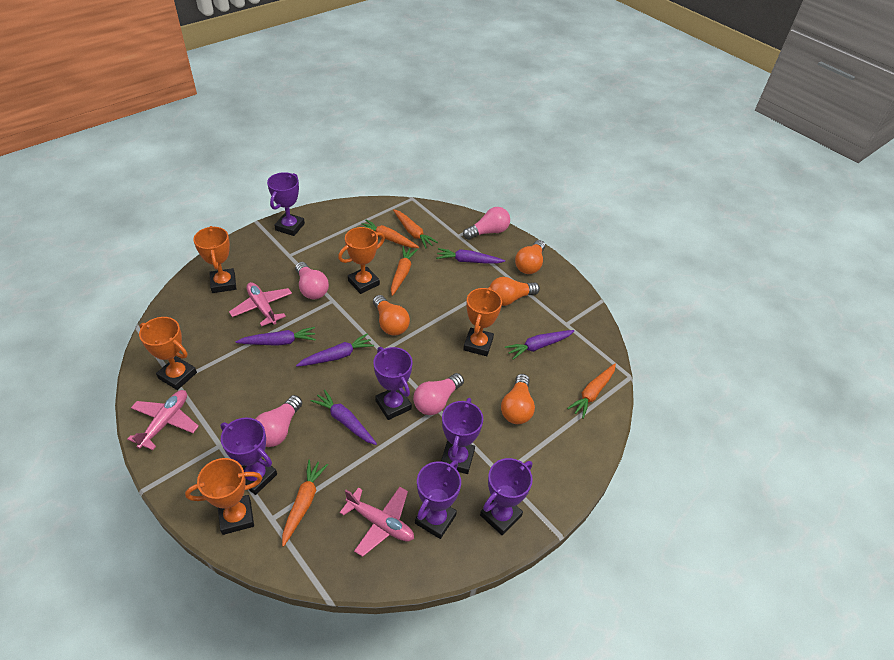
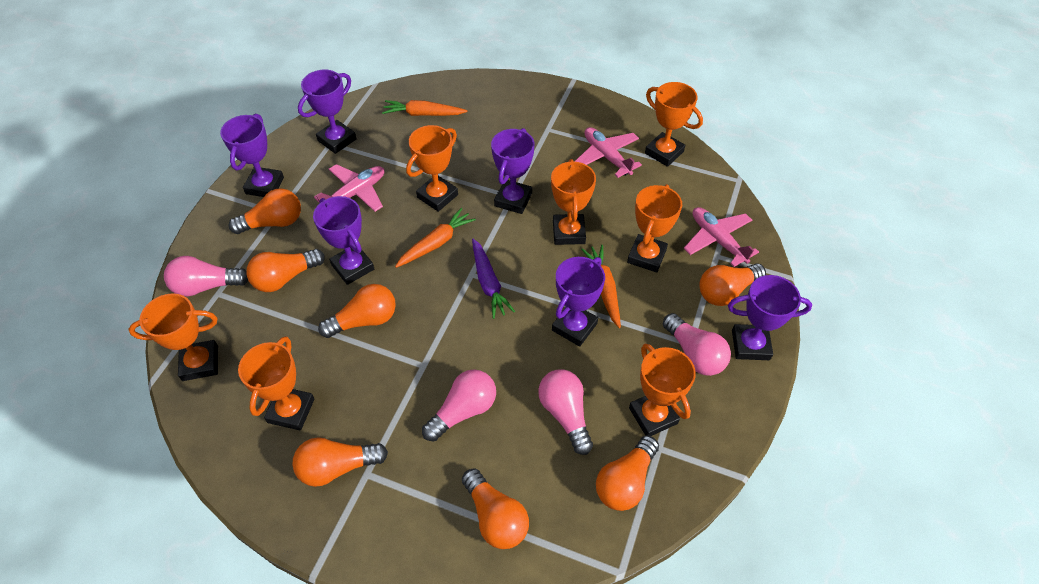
orange carrot: 5 -> 3
orange light bulb: 4 -> 7
orange trophy: 5 -> 7
purple carrot: 5 -> 1

